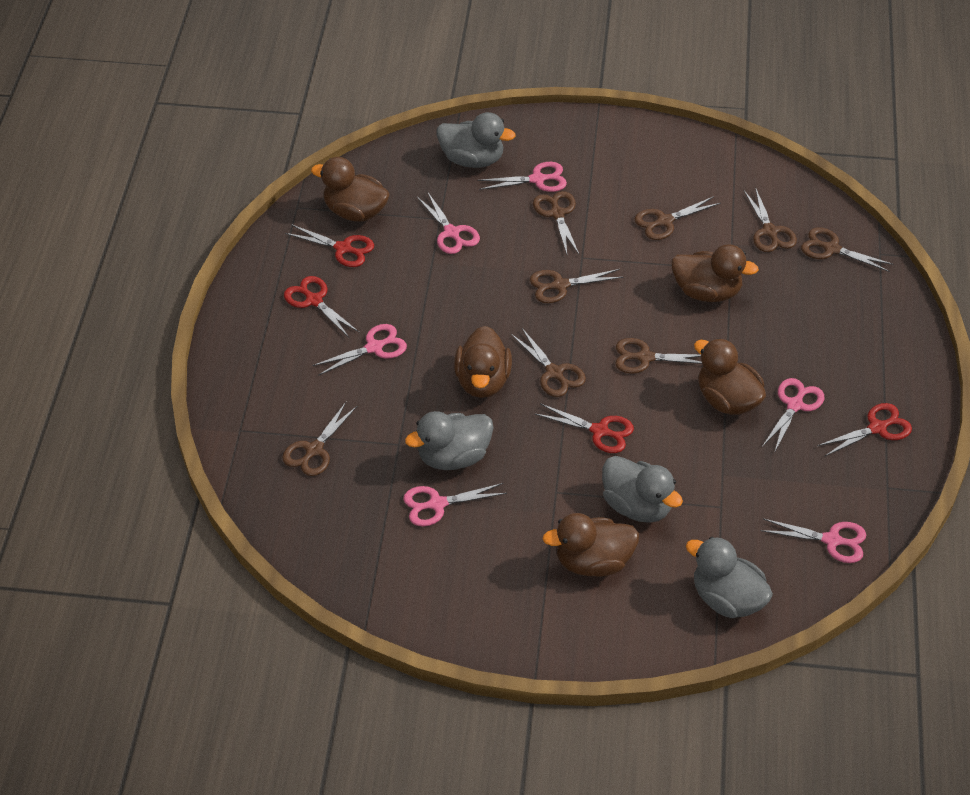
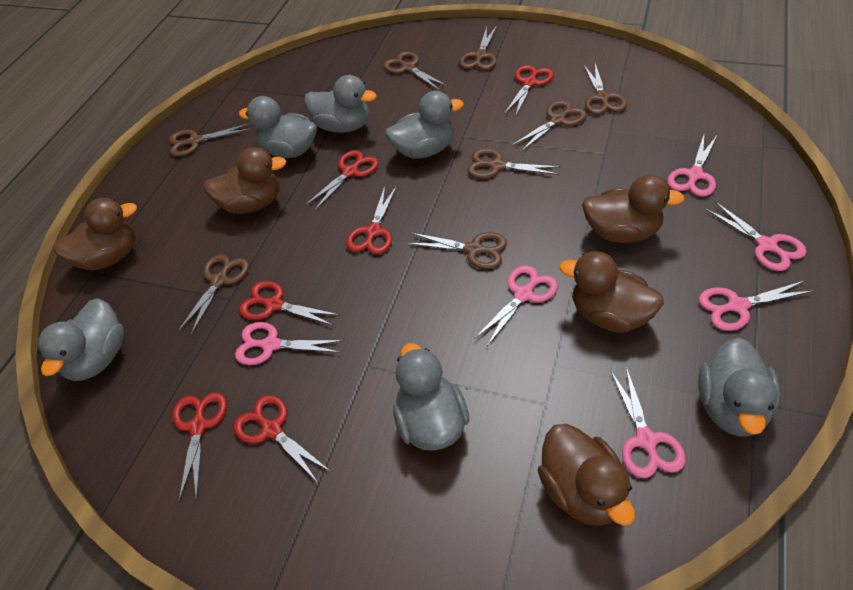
grey duck: 4 -> 6
red scissors: 4 -> 6

